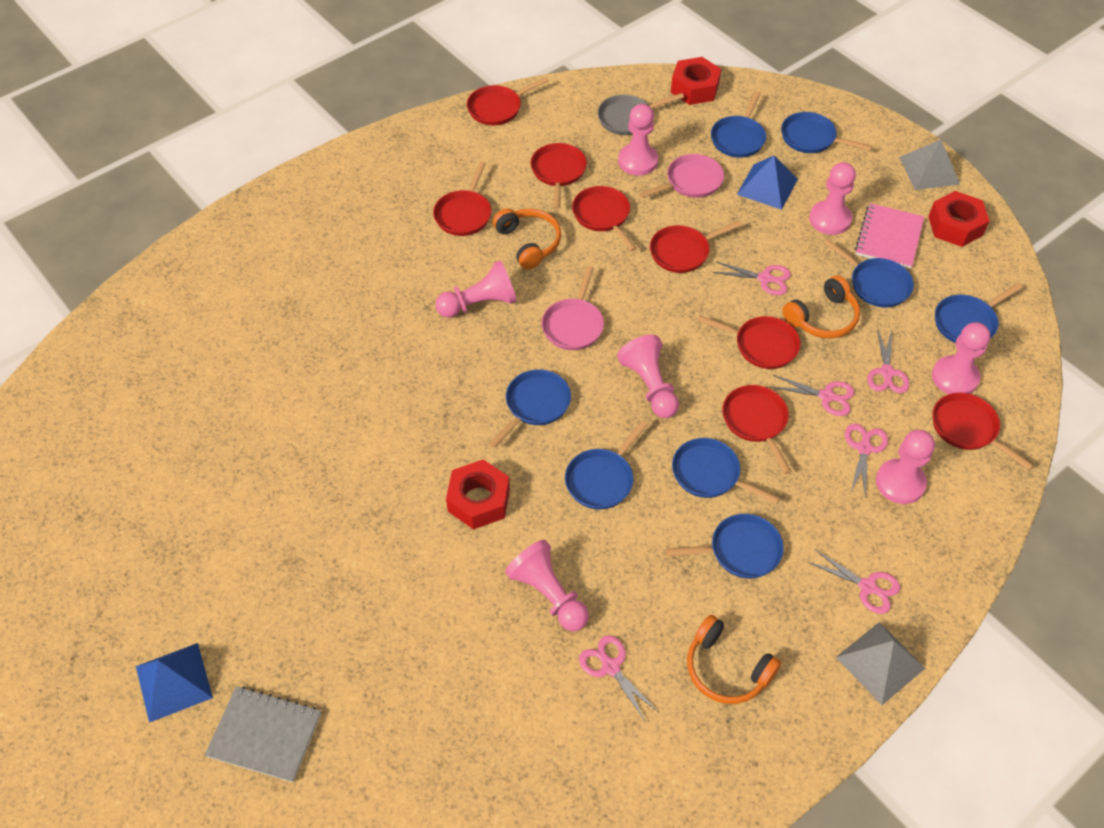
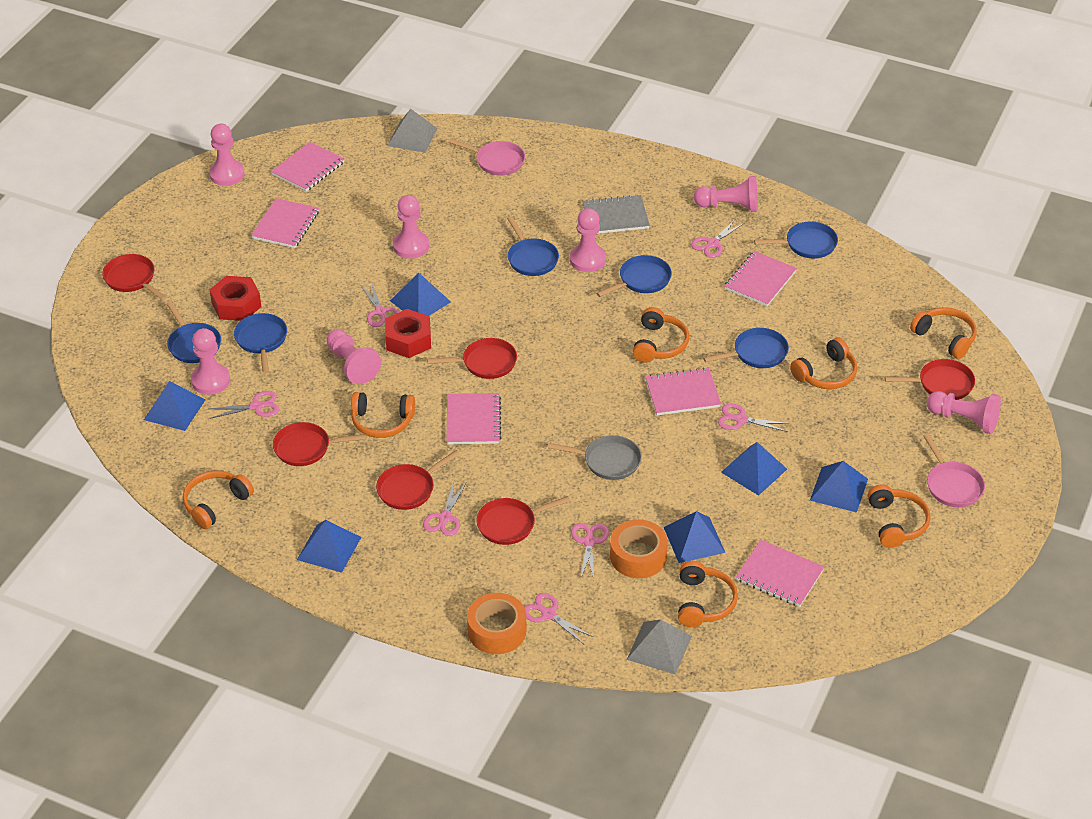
blue pan: 8 -> 6
blue pyramid: 2 -> 6
orange headphones: 3 -> 7
orange tape: 0 -> 2
pink notebook: 1 -> 6
pink scissors: 6 -> 7
red nut: 3 -> 2
red pan: 8 -> 6

